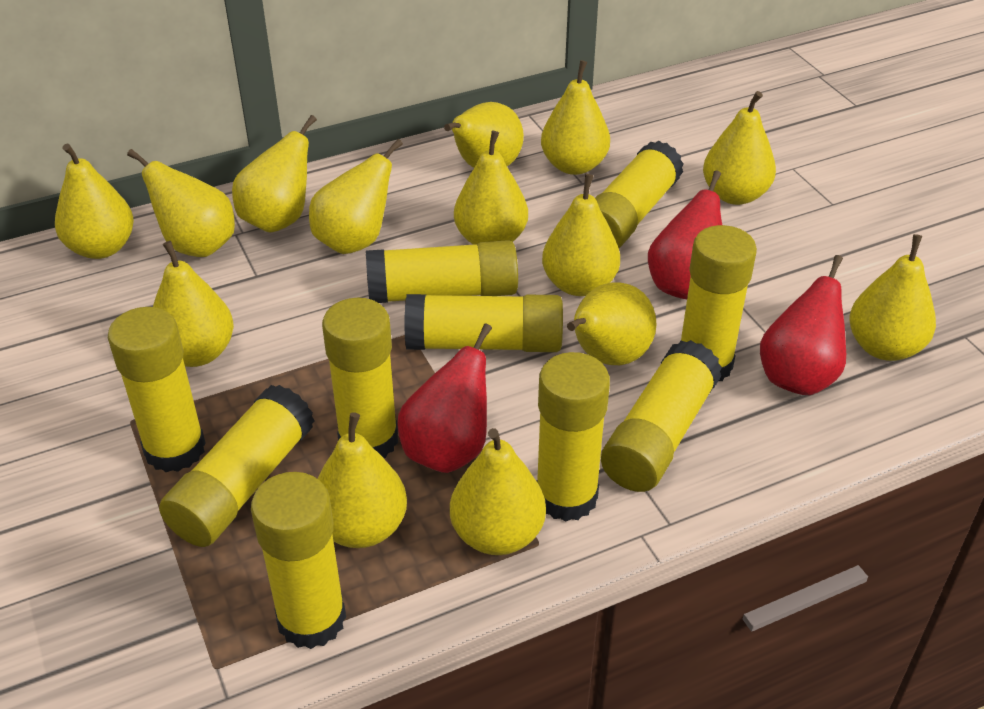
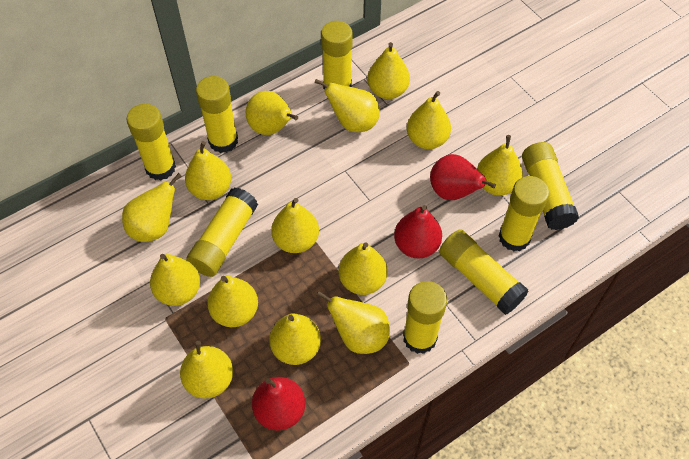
yellow glue stick: 10 -> 8

